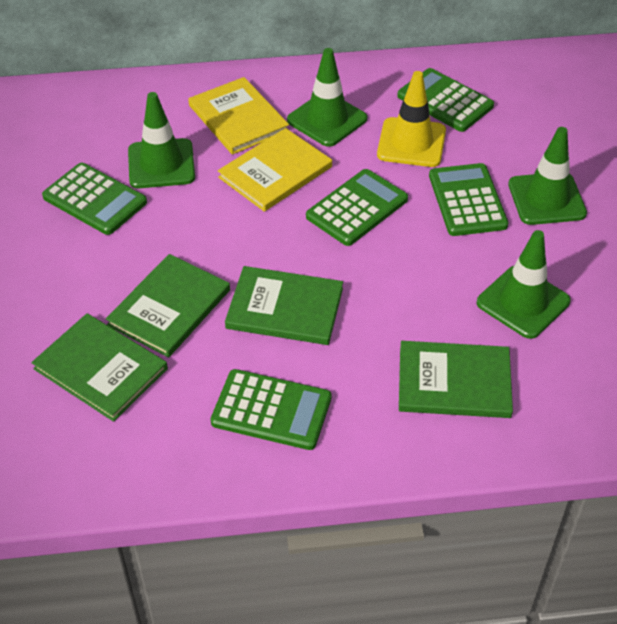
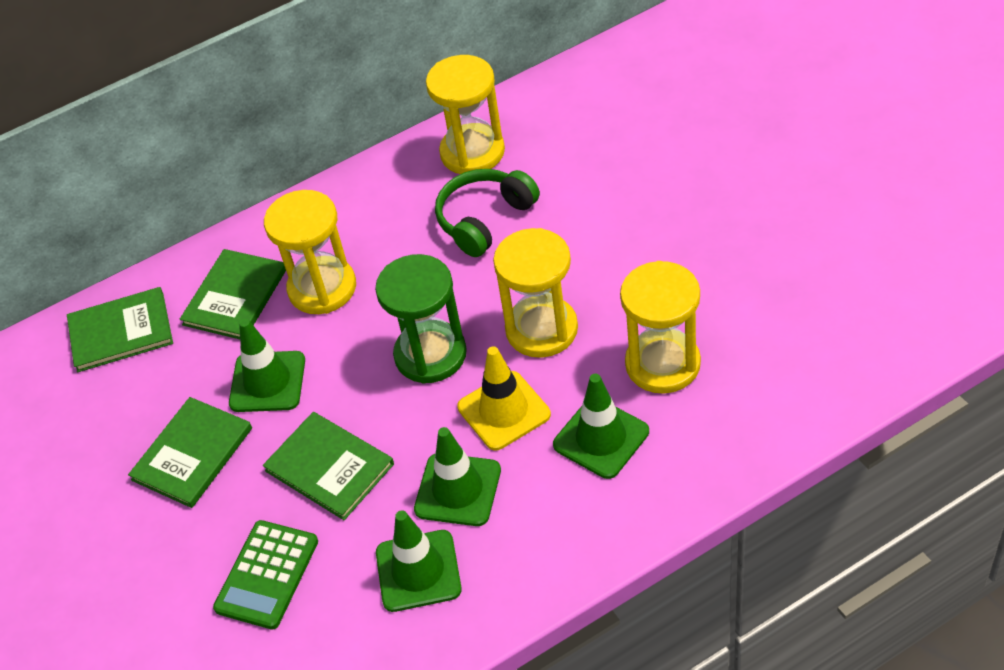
green calculator: 5 -> 1
green headphones: 0 -> 1
green hourglass: 0 -> 1
yellow book: 2 -> 0
yellow hourglass: 0 -> 4

